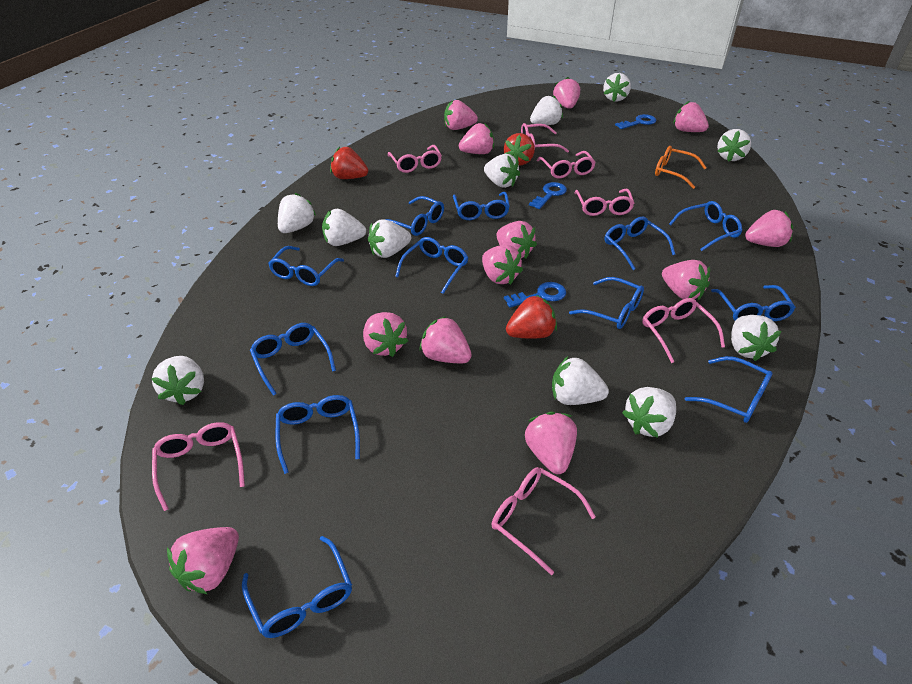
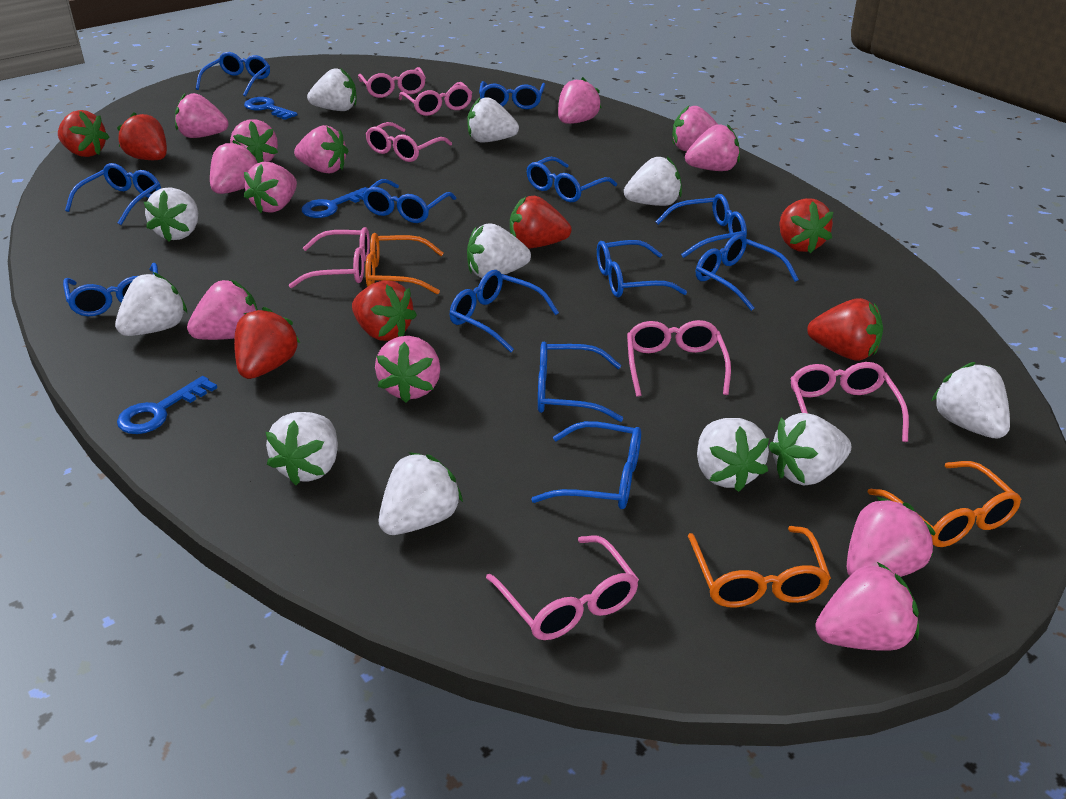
orange glasses: 1 -> 3
red strawberry: 3 -> 7

